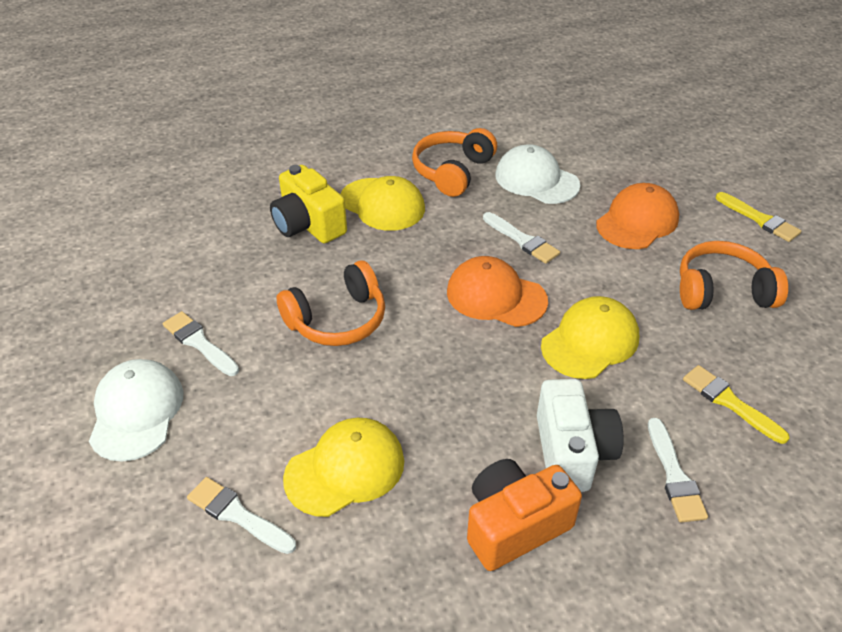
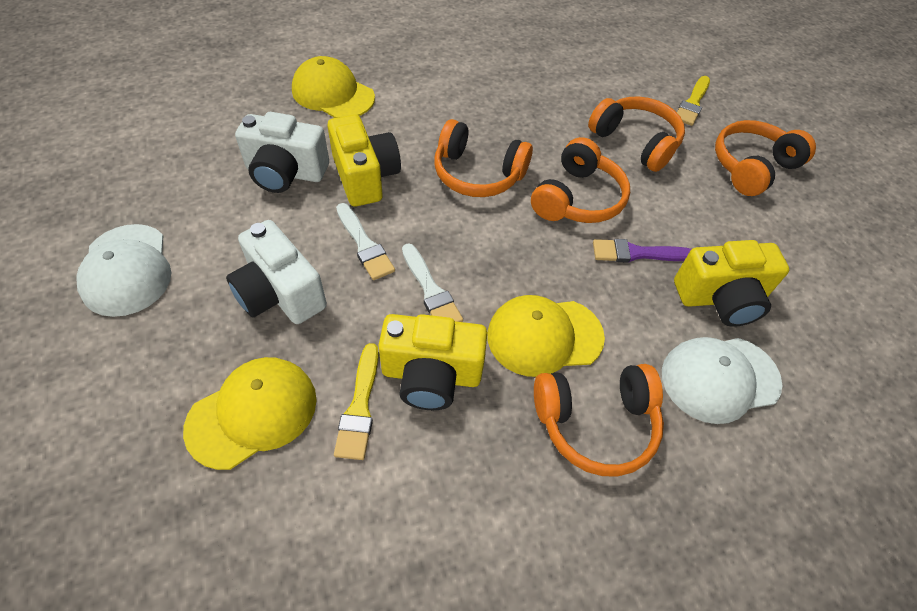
orange camera: 1 -> 0
orange cap: 2 -> 0
orange headphones: 3 -> 5
purple brush: 0 -> 1
white brush: 4 -> 2
white camera: 1 -> 2
yellow camera: 1 -> 3

